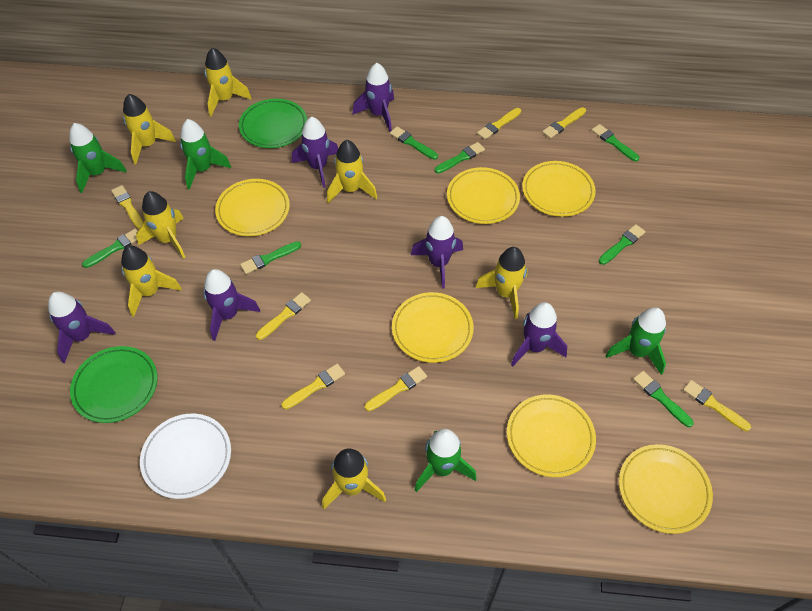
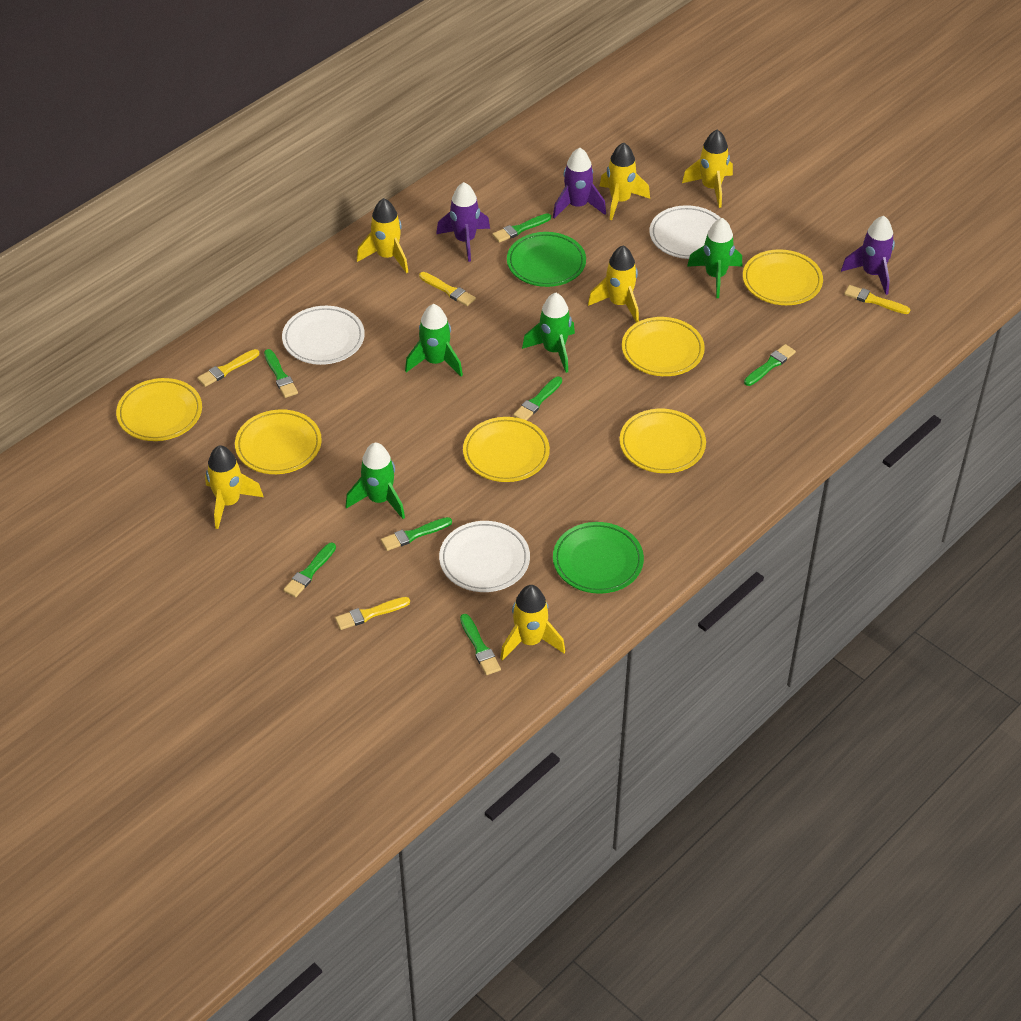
purple rocket: 6 -> 3
white plate: 1 -> 3
yellow brush: 7 -> 4
yellow rocket: 7 -> 6

